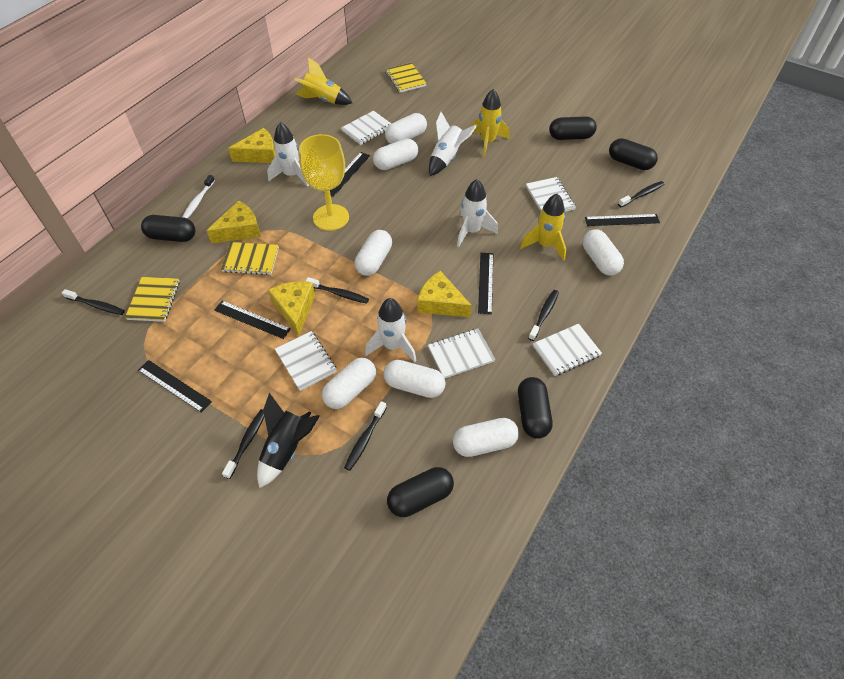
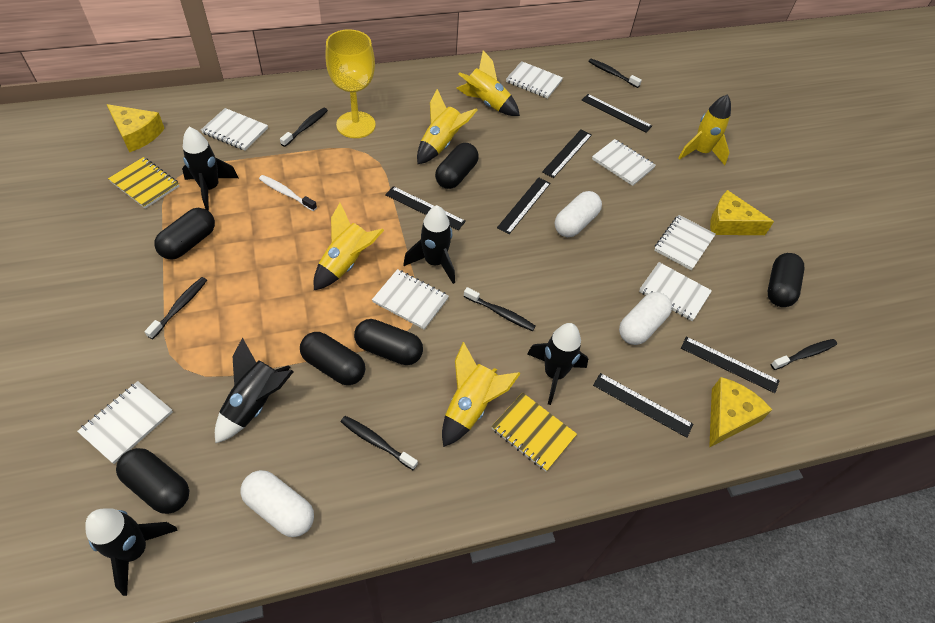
black capsule: 5 -> 6
black rocket: 1 -> 5
black ruler: 5 -> 6
white capsule: 7 -> 3
white notebook: 5 -> 7
white rocket: 4 -> 0
yellow cheese: 4 -> 3
yellow notebook: 3 -> 2
yellow rocket: 3 -> 5

